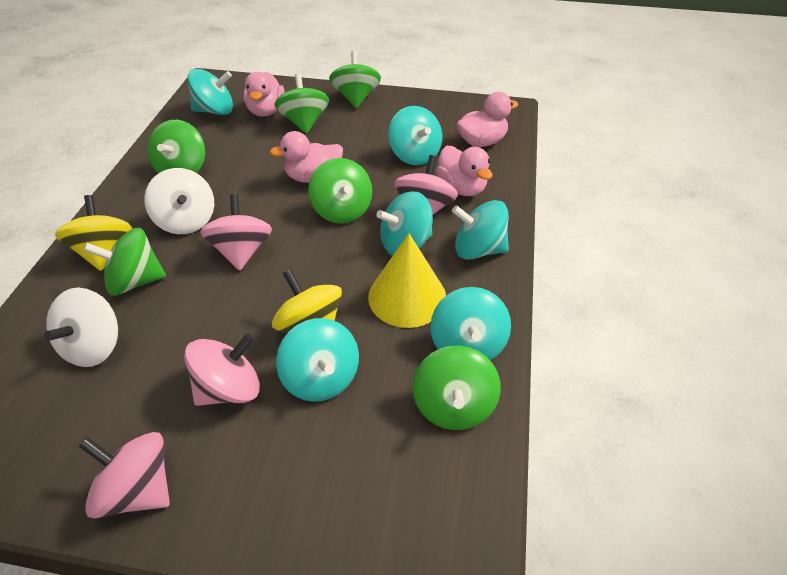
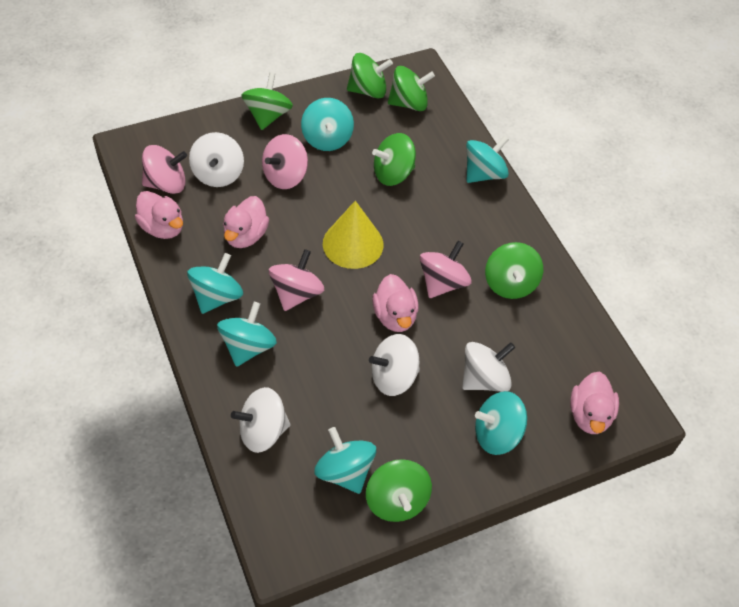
white spinning top: 2 -> 4
yellow spinning top: 2 -> 0

